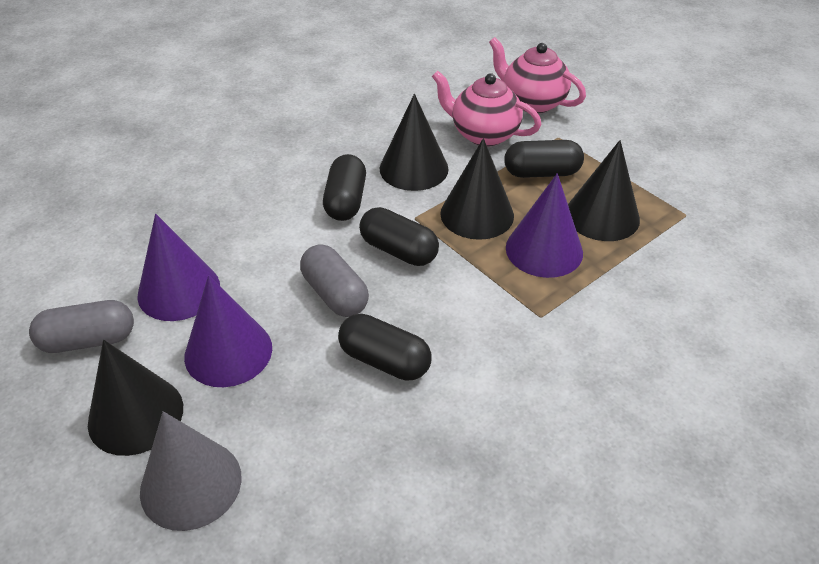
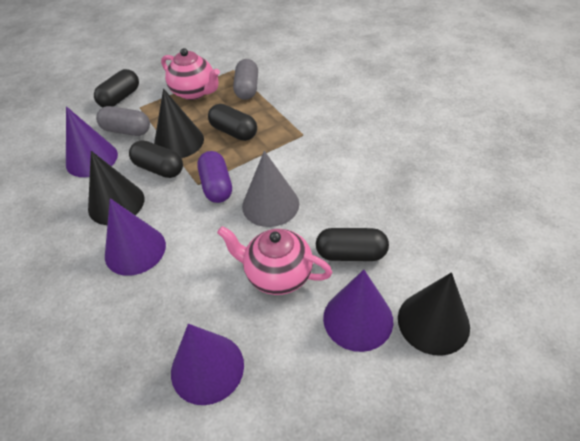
black cone: 4 -> 3
purple capsule: 0 -> 1
purple cone: 3 -> 4

